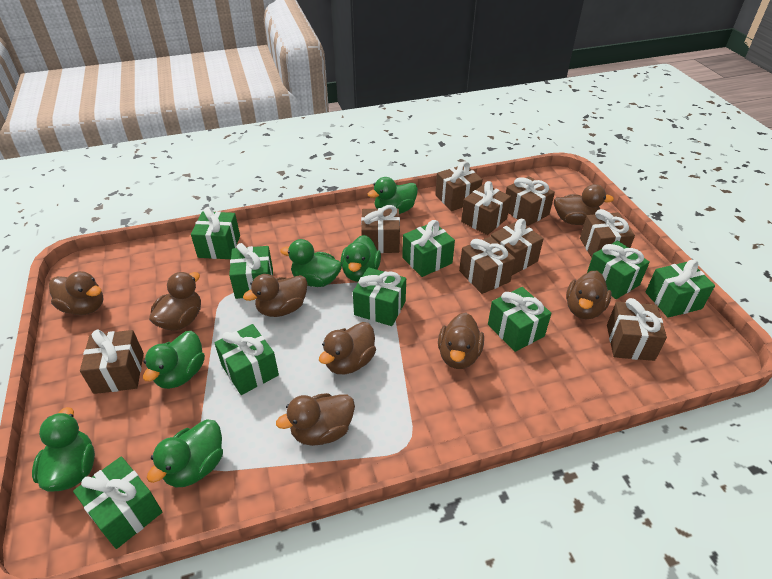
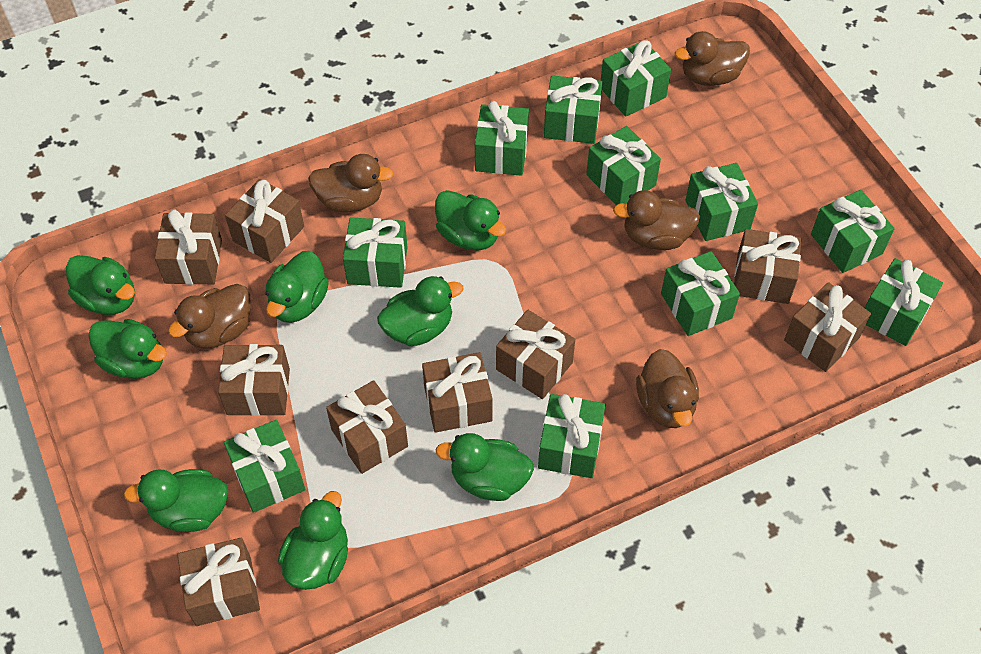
brown duck: 8 -> 5
green duck: 6 -> 8
green gift: 9 -> 11

